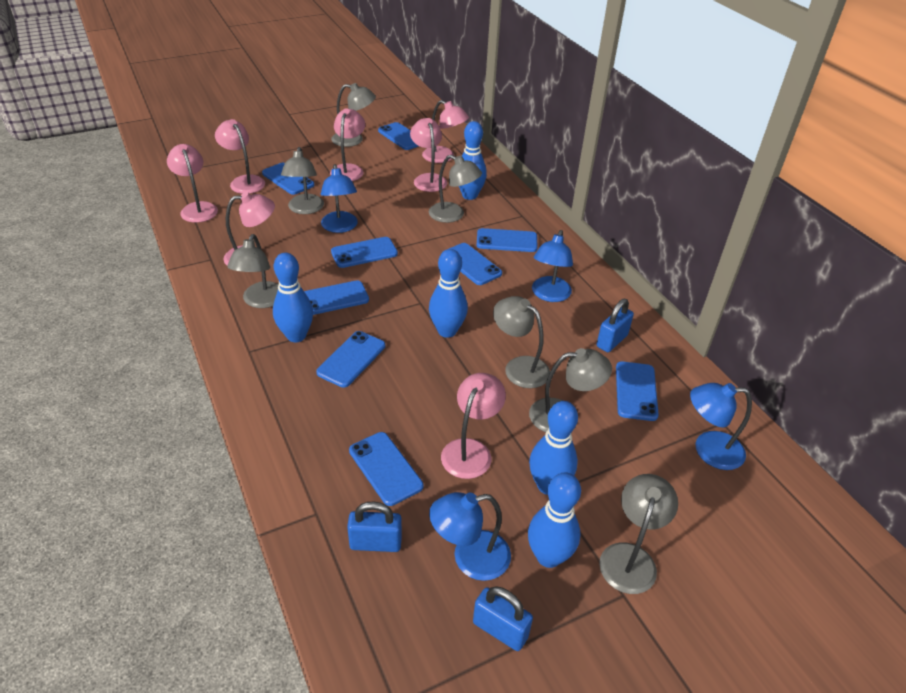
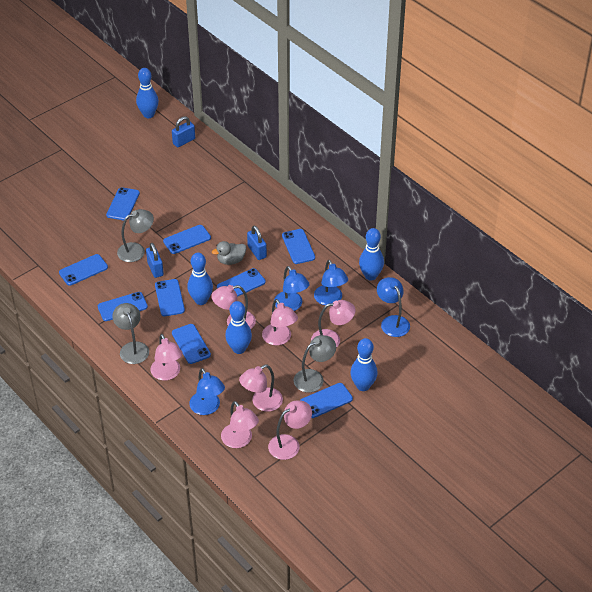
grey duck: 0 -> 1
grey lamp: 7 -> 3

